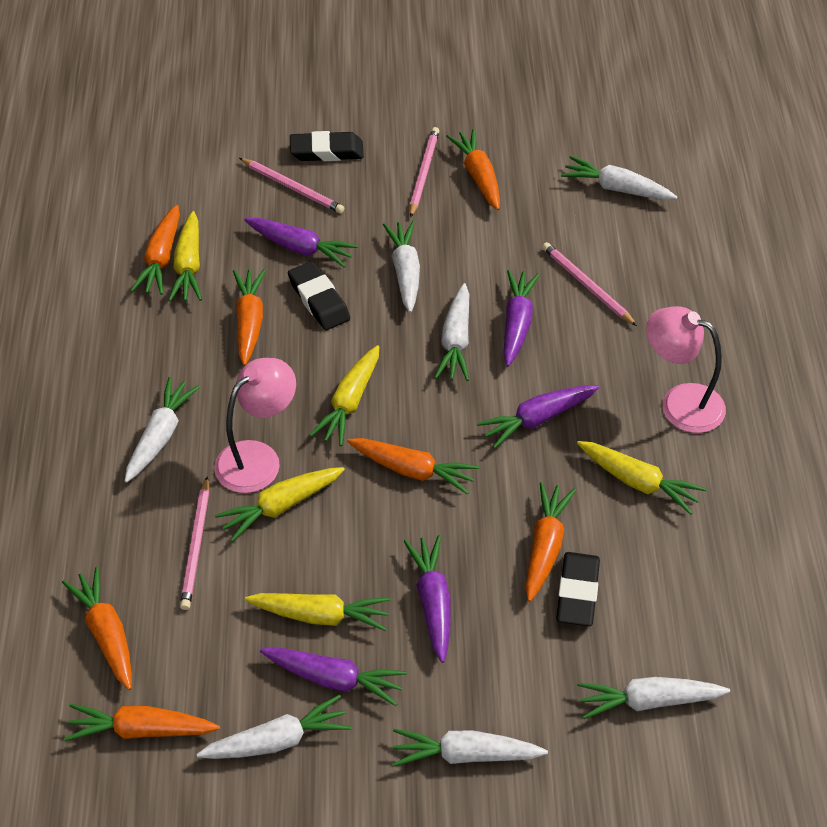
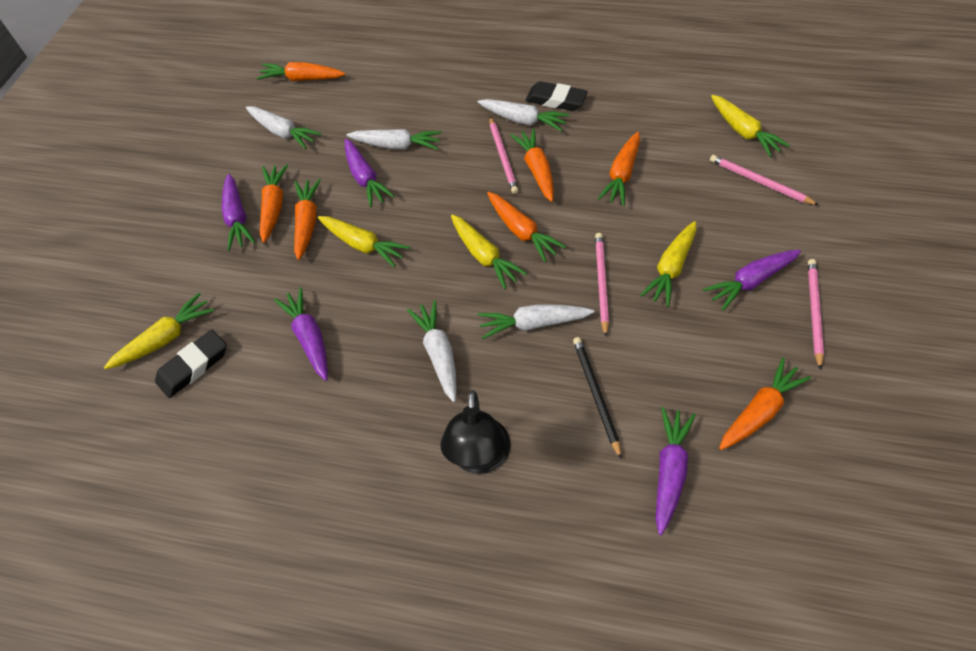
black eraser: 3 -> 2
black lamp: 0 -> 1
black pencil: 0 -> 1
pink lamp: 2 -> 0
white carrot: 7 -> 5

